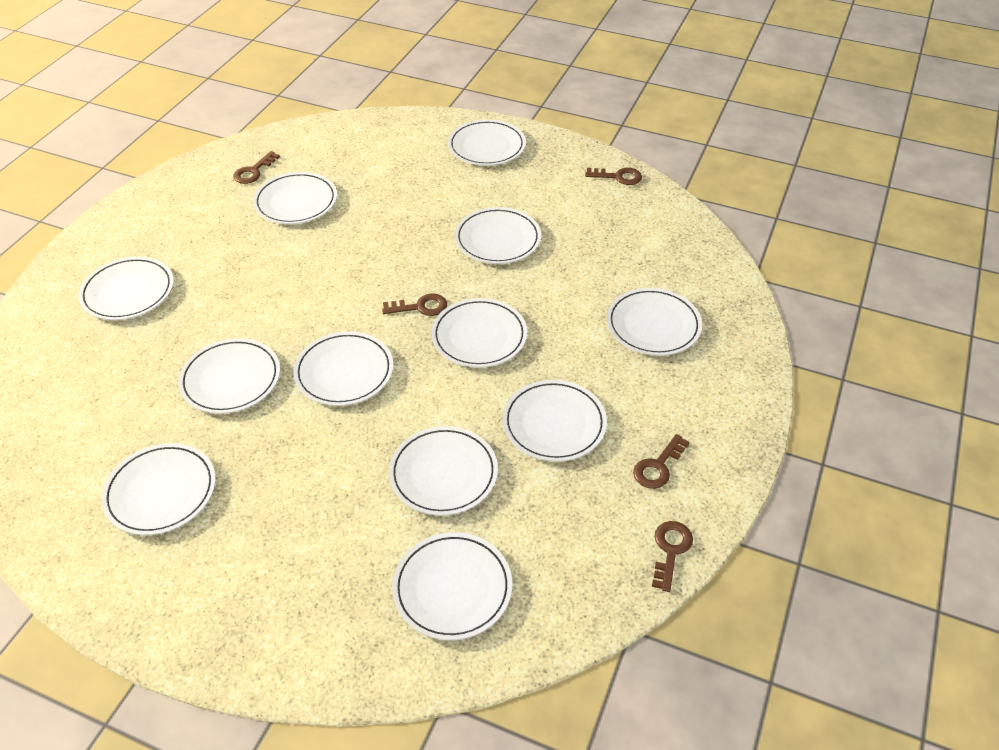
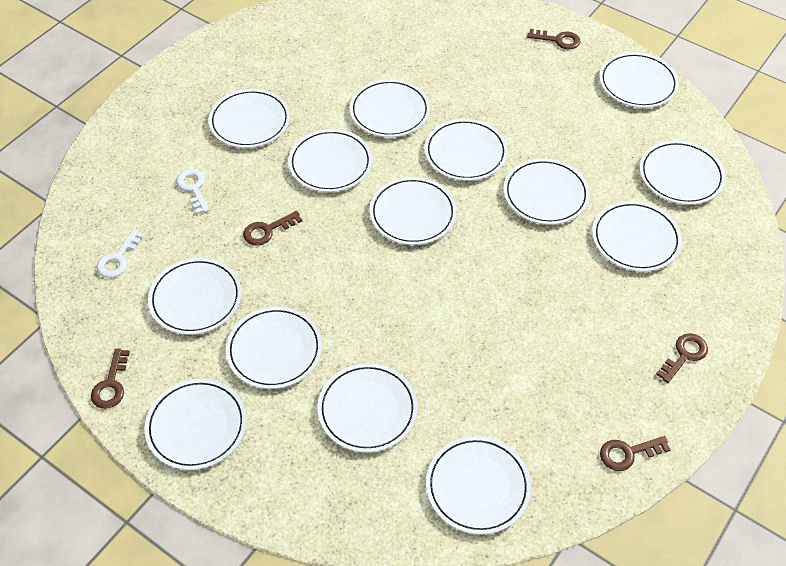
white key: 0 -> 2
white plate: 12 -> 14

